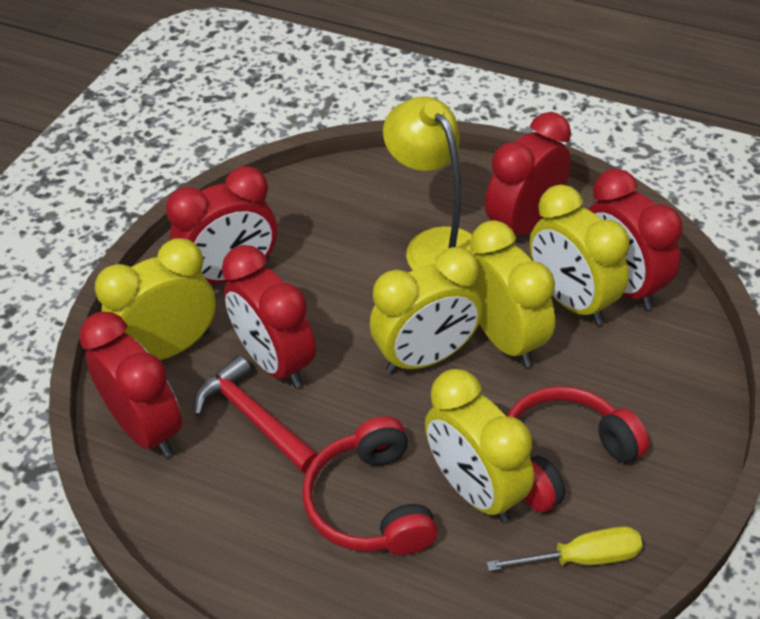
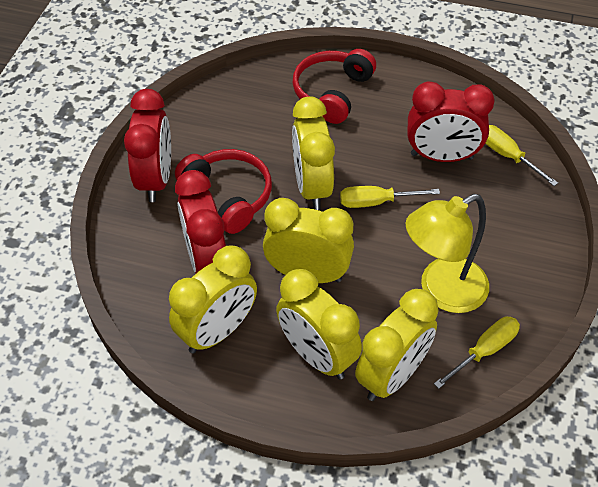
red clock: 5 -> 3
red hammer: 1 -> 0
yellow screwdriver: 1 -> 3

